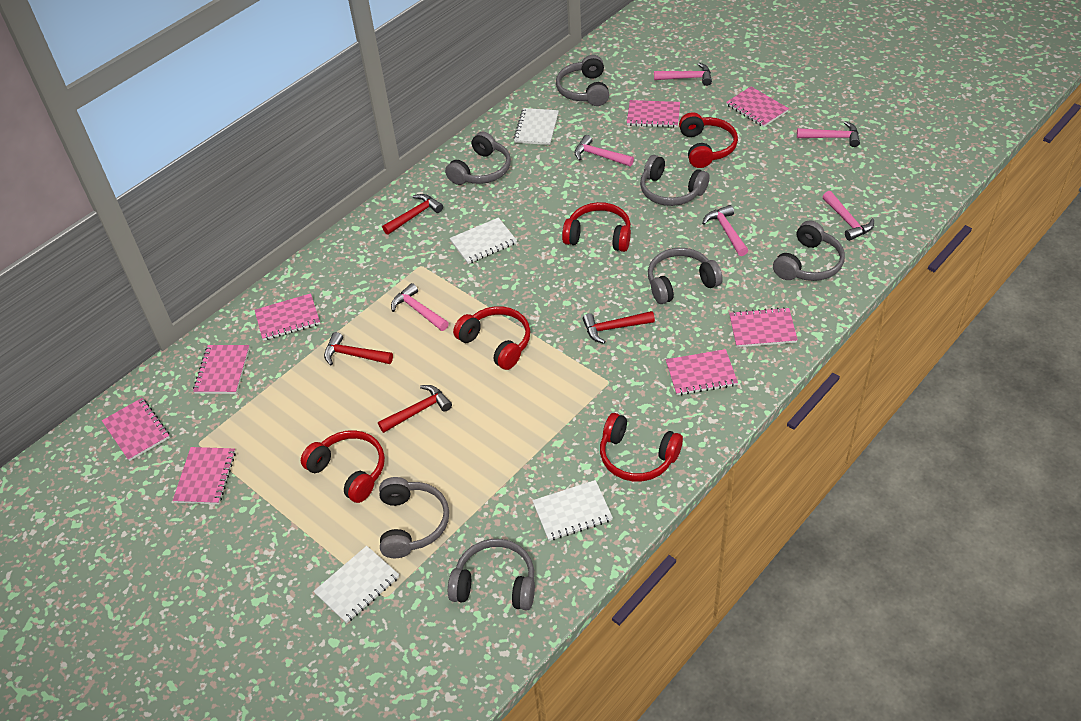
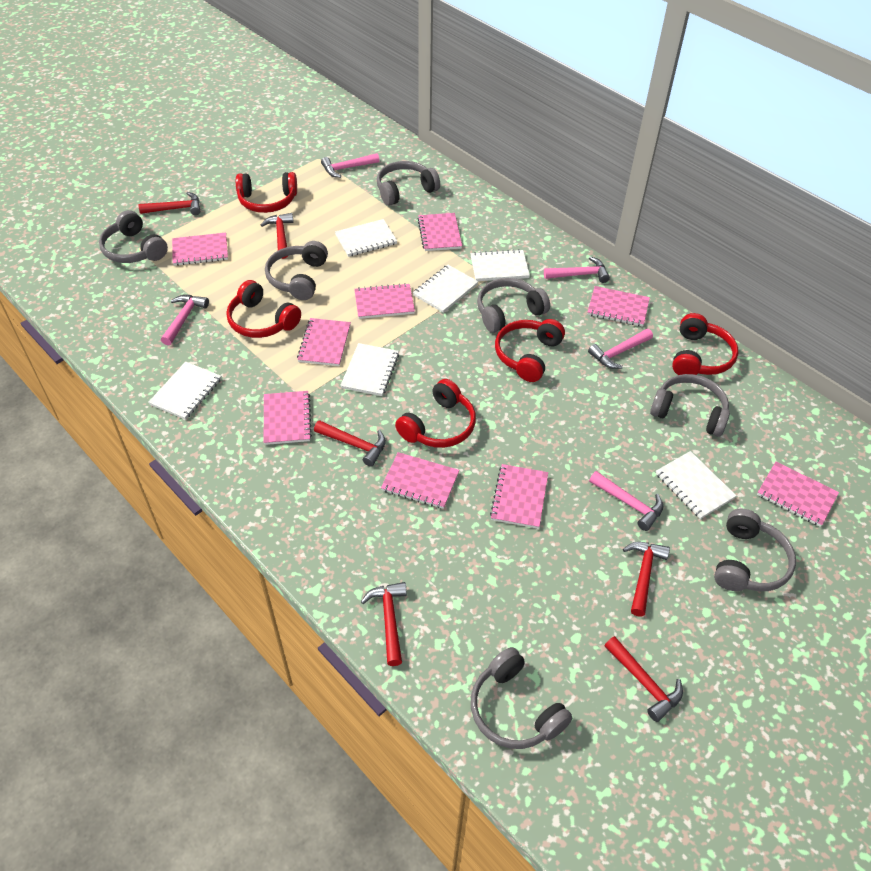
pink hammer: 6 -> 5
pink notebook: 8 -> 9
red hammer: 4 -> 6
white notebook: 4 -> 6

